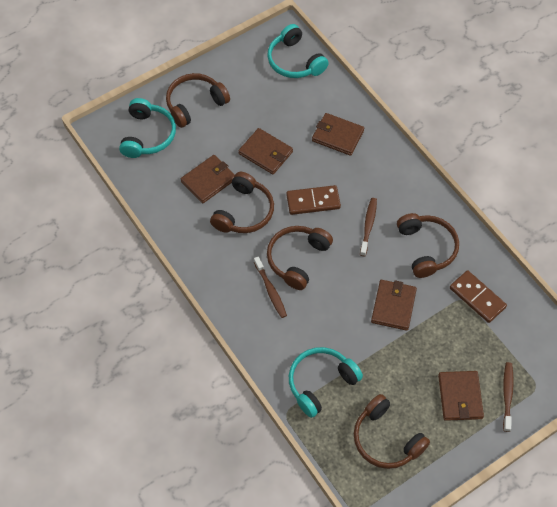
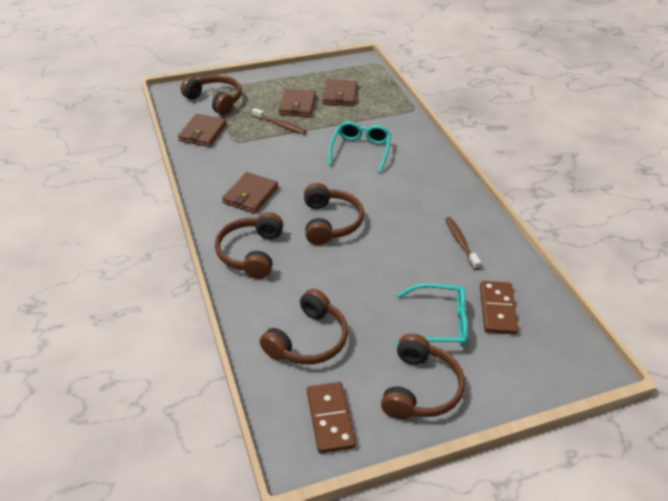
brown toothbrush: 3 -> 2
brown wallet: 5 -> 4
turquoise glasses: 0 -> 2
turquoise headphones: 3 -> 0

